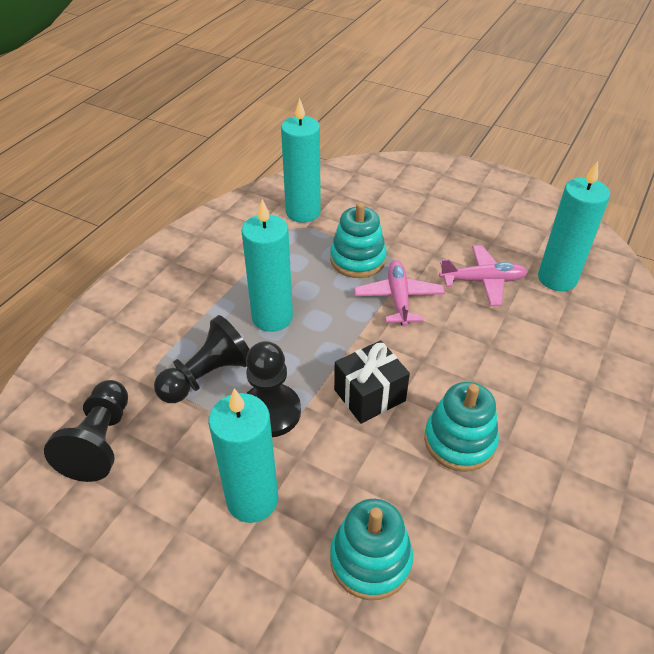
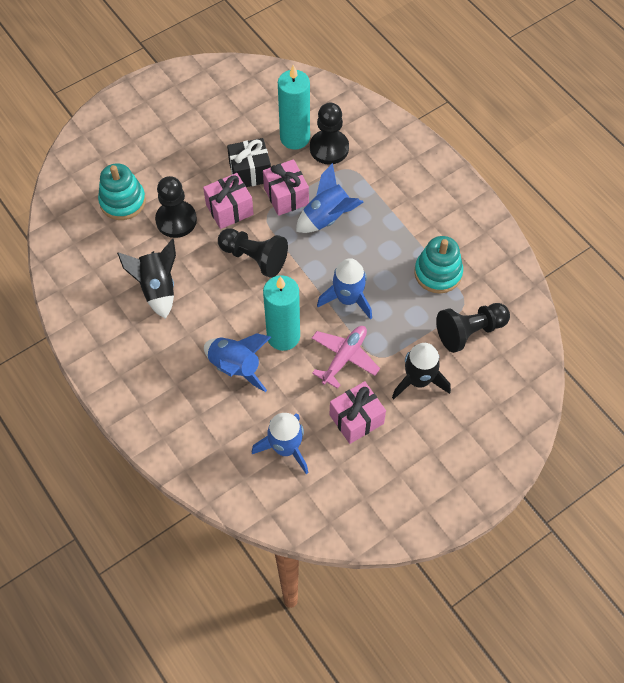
black pawn: 3 -> 4
black rocket: 0 -> 2
blue rocket: 0 -> 4
pink gift: 0 -> 3
pink plane: 2 -> 1
turquoise candle: 4 -> 2
turquoise stacking toy: 3 -> 2

